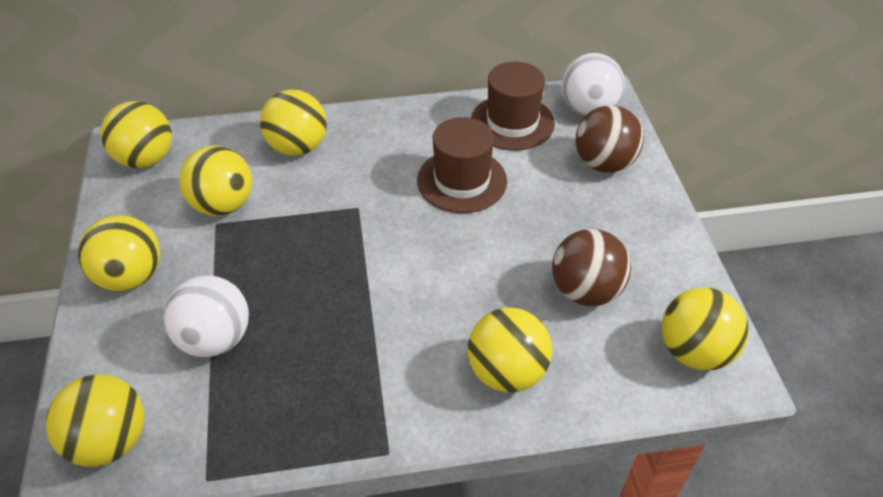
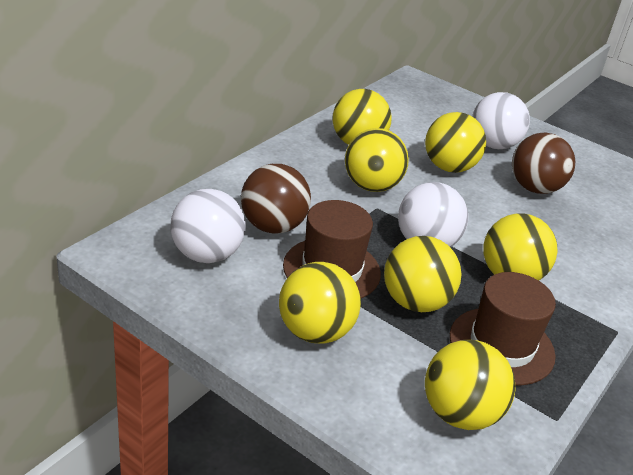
white ball: 2 -> 3

